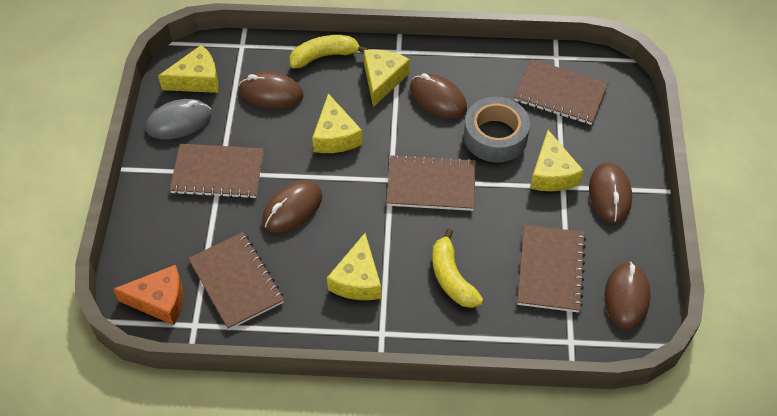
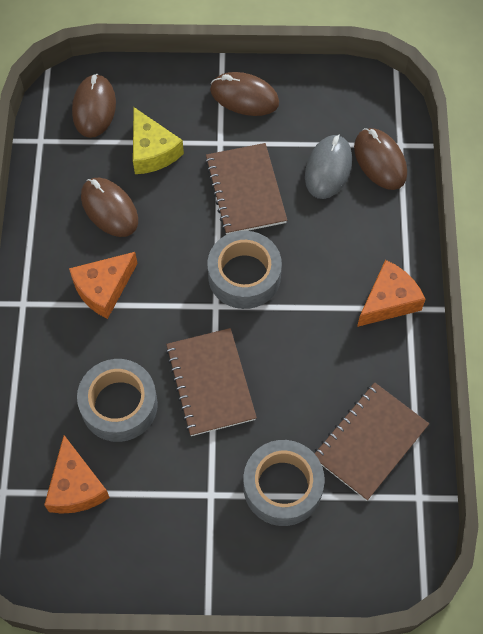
brown mouse: 5 -> 4
brown notebook: 5 -> 3
grey tape: 1 -> 3
orange cheese: 1 -> 3
yellow banana: 2 -> 0
yellow cheese: 5 -> 1

